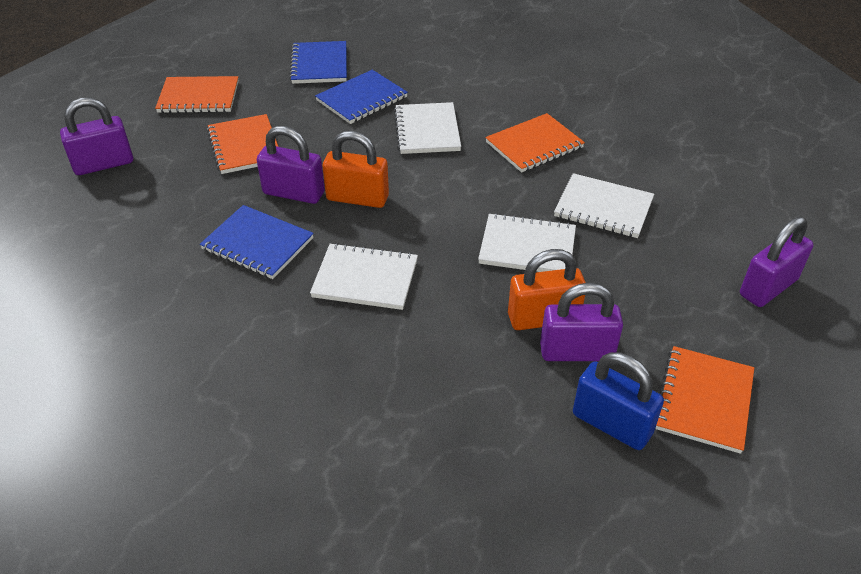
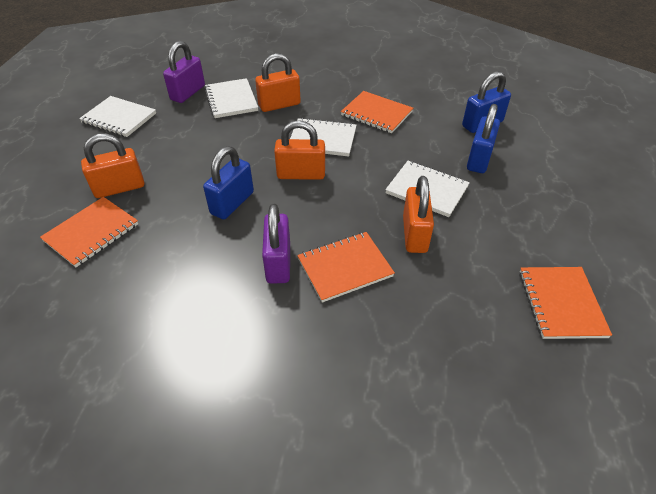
blue notebook: 3 -> 0
blue padlock: 1 -> 3
orange padlock: 2 -> 4
purple padlock: 4 -> 2

